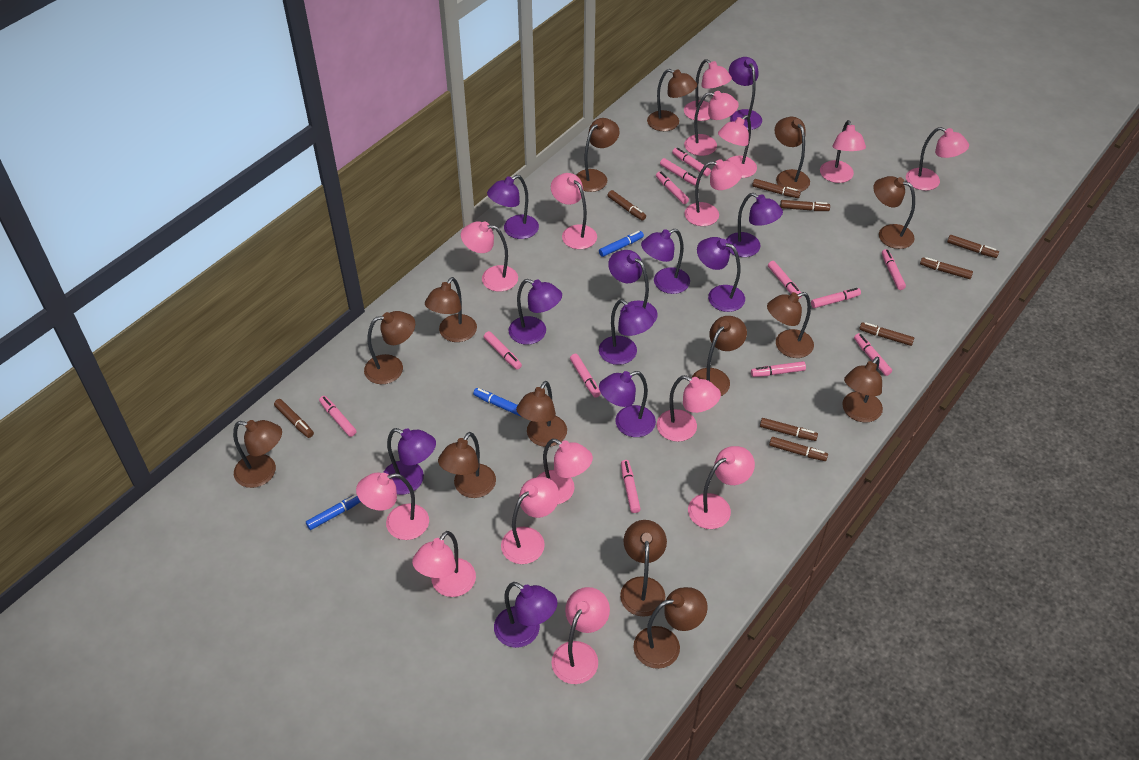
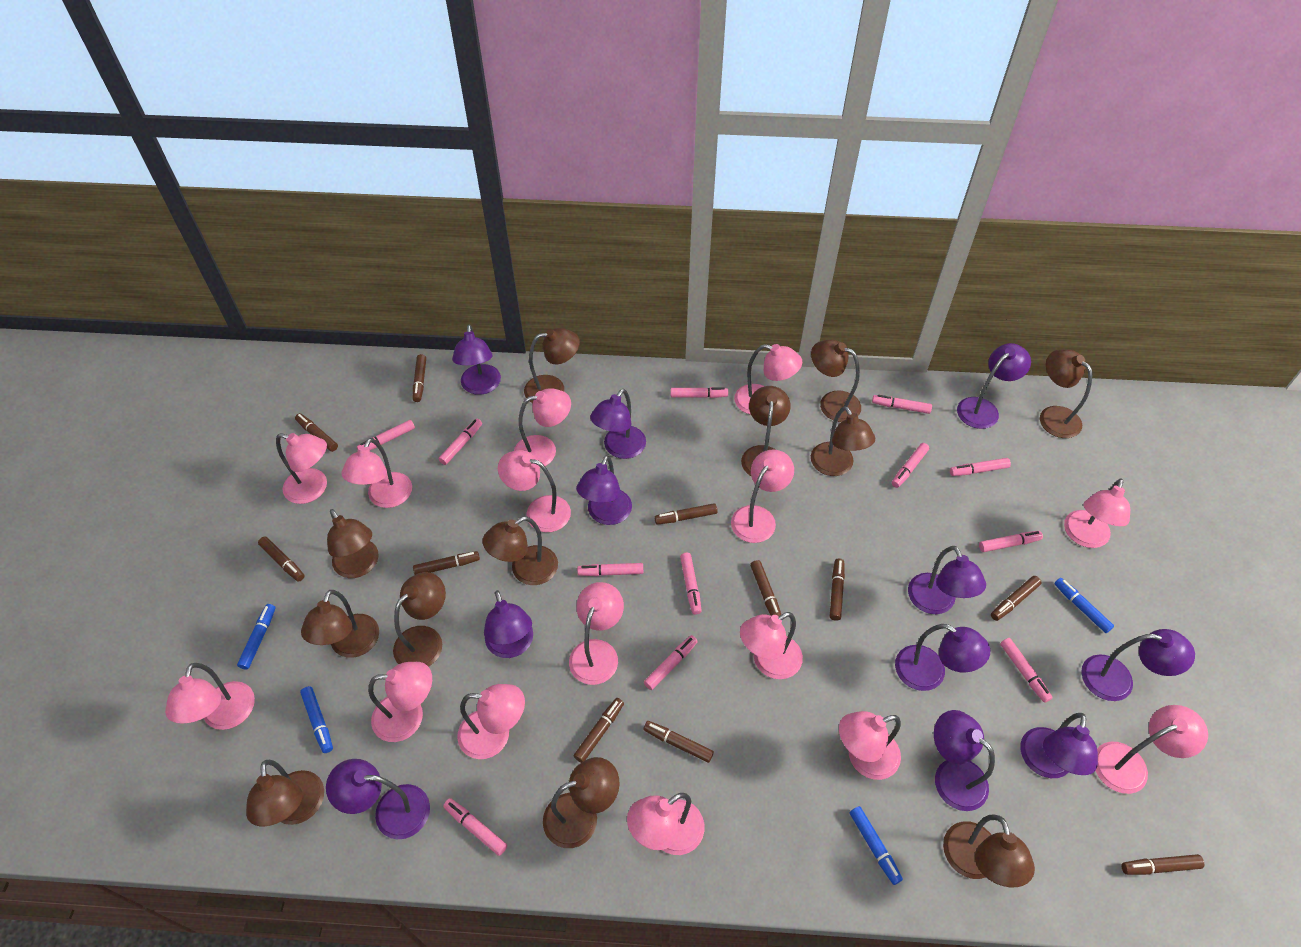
blue marker: 3 -> 4
brown lamp: 14 -> 12
brown marker: 9 -> 11

